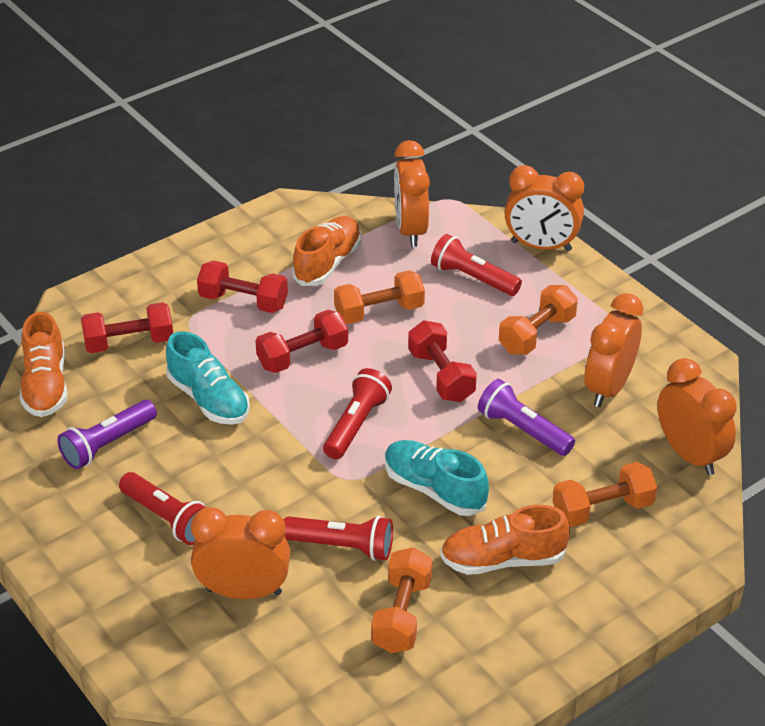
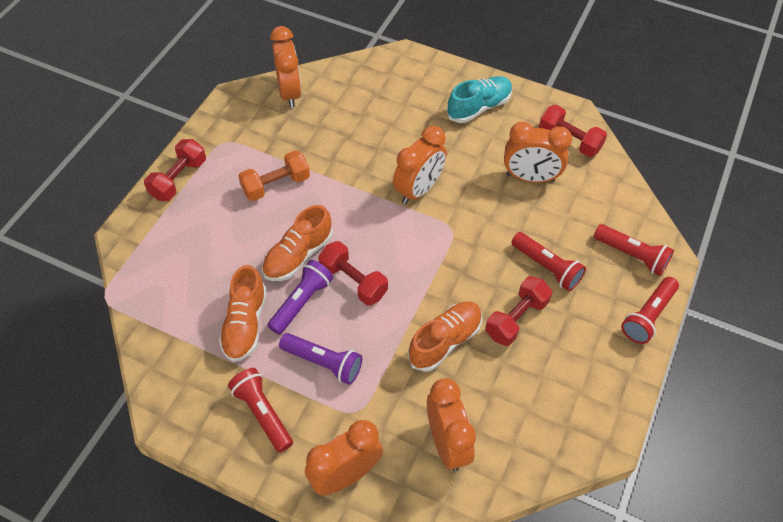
orange dumbbell: 4 -> 1
turquoise shoe: 2 -> 1

